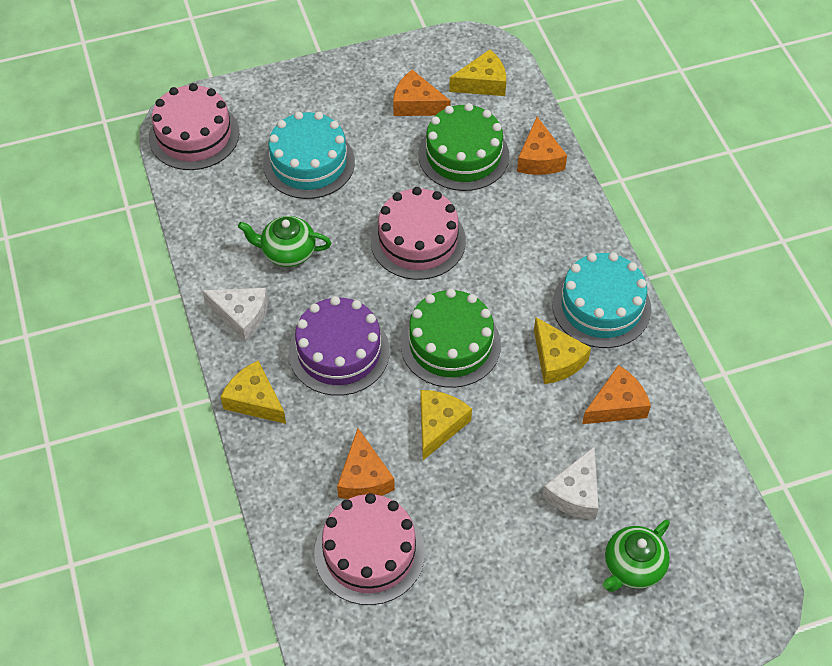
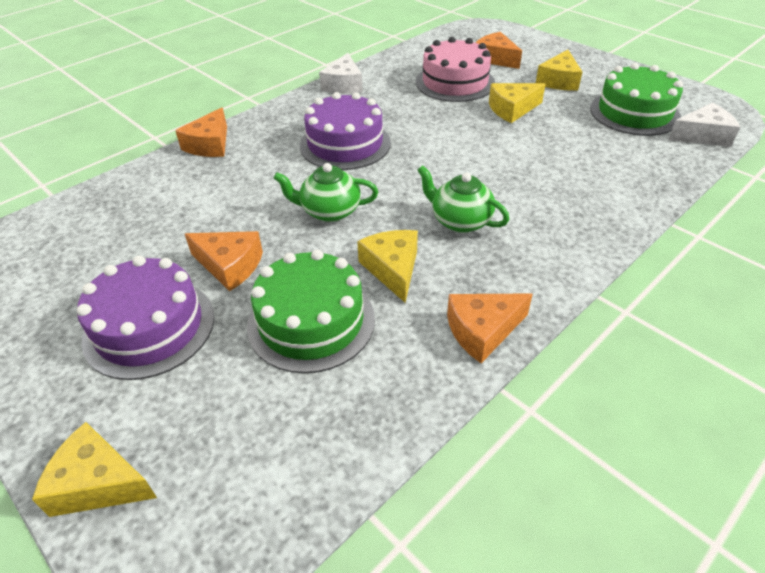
pink cake: 3 -> 1
purple cake: 1 -> 2
turquoise cake: 2 -> 0

